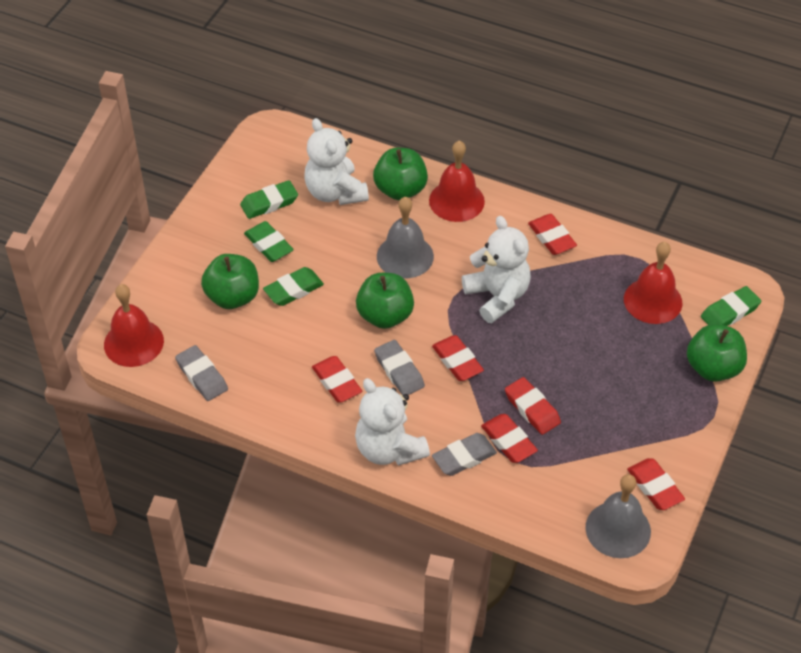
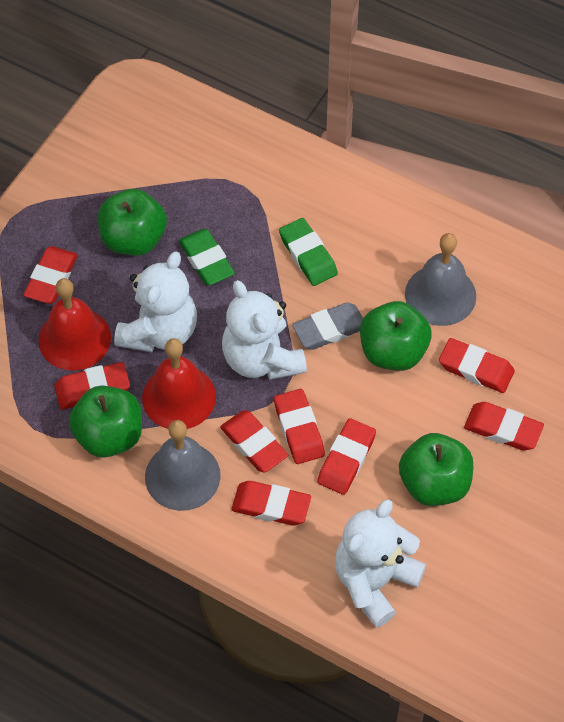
green eraser: 4 -> 2
grey eraser: 3 -> 1
red bell: 3 -> 2
red eraser: 6 -> 8

